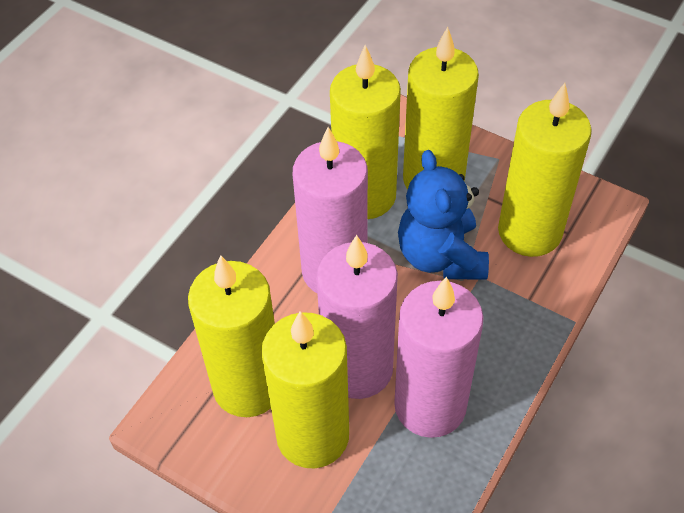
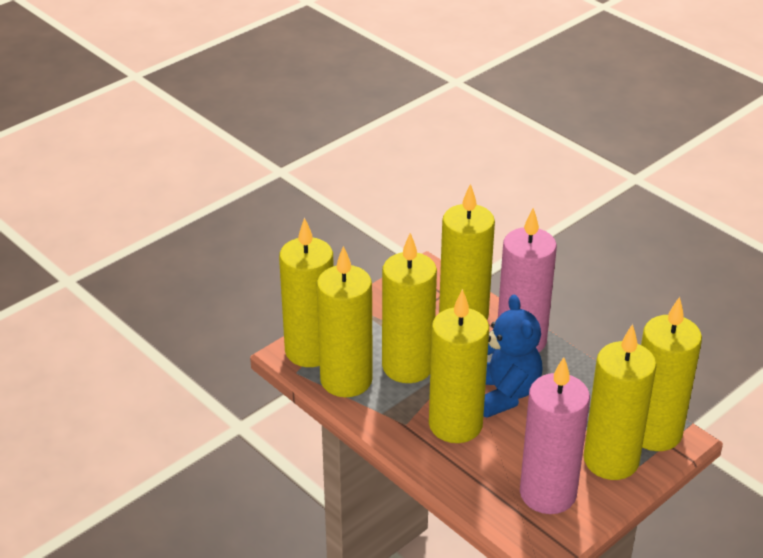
pink candle: 3 -> 2
yellow candle: 5 -> 7

